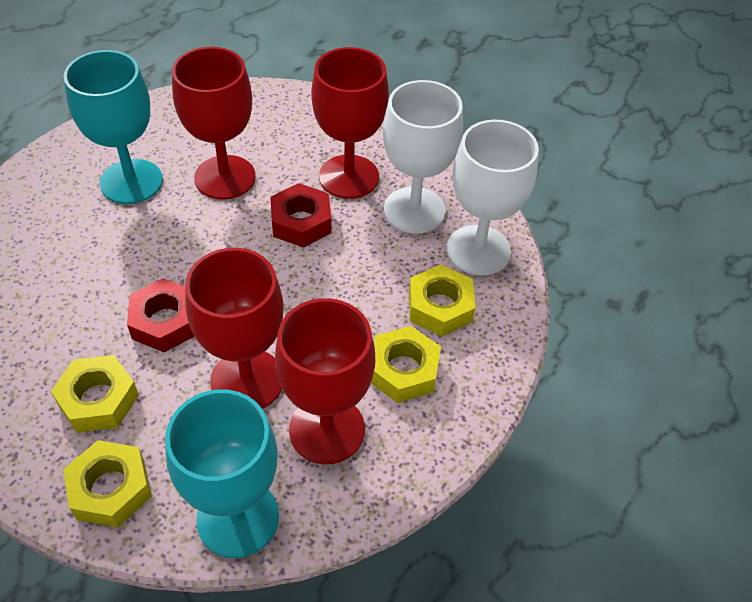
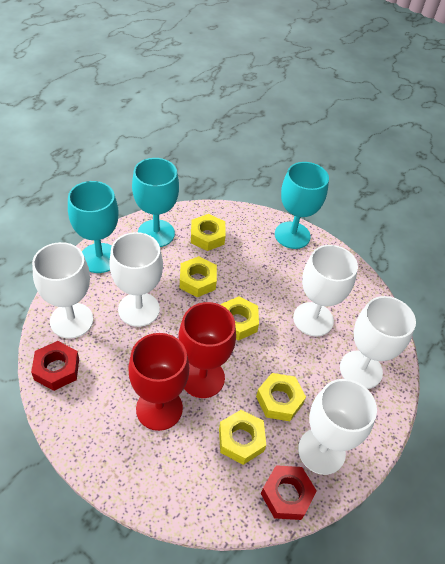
red goblet: 4 -> 2
turquoise goblet: 2 -> 3
white goblet: 2 -> 5
yellow nut: 4 -> 5

